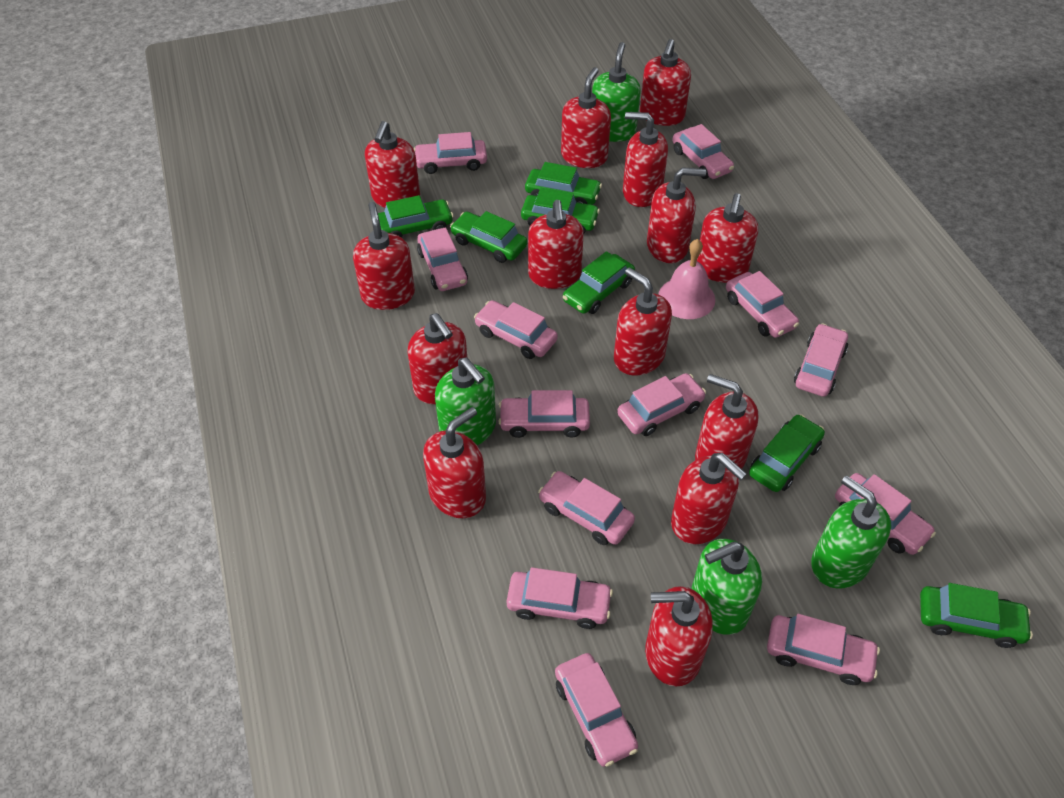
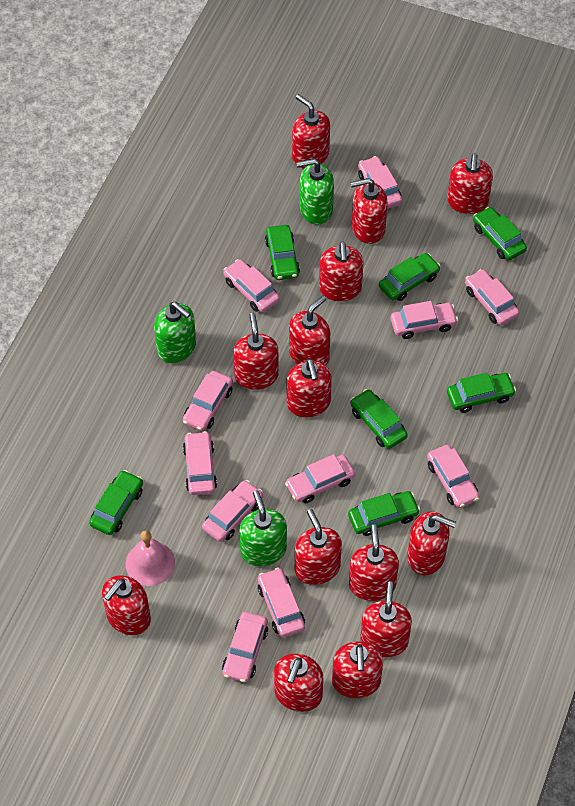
green soap dispenser: 4 -> 3
pink car: 13 -> 11

